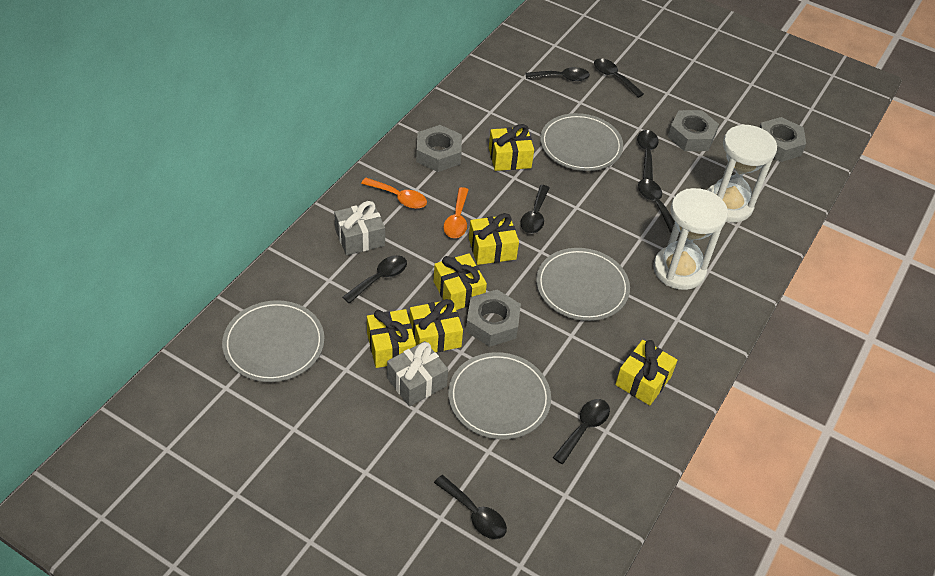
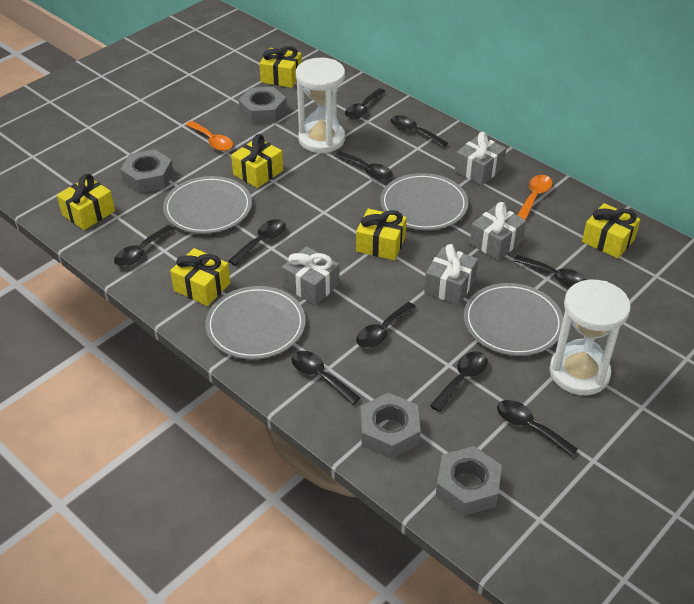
black spoon: 8 -> 10
grey gift: 2 -> 4

